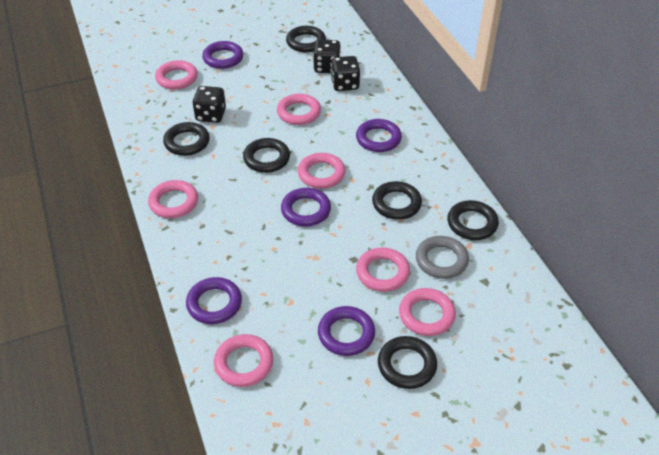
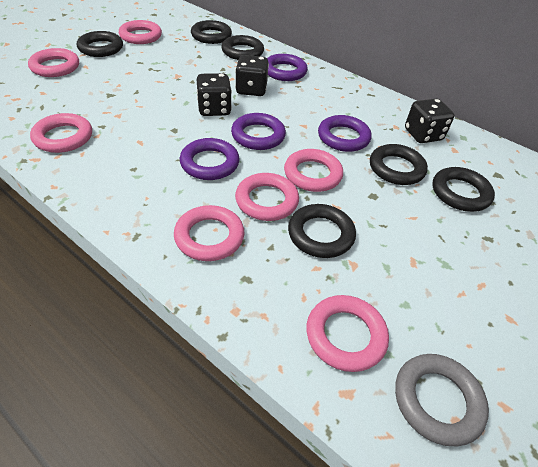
purple ring: 5 -> 4

